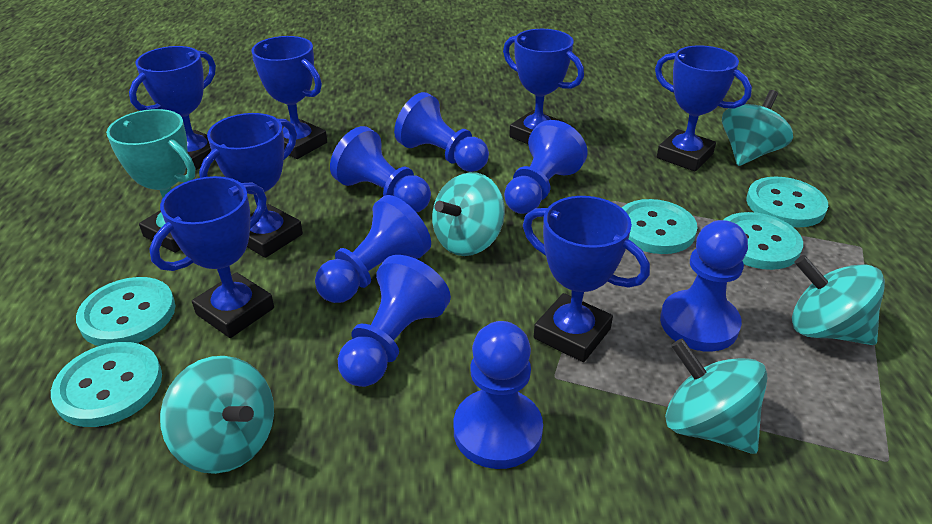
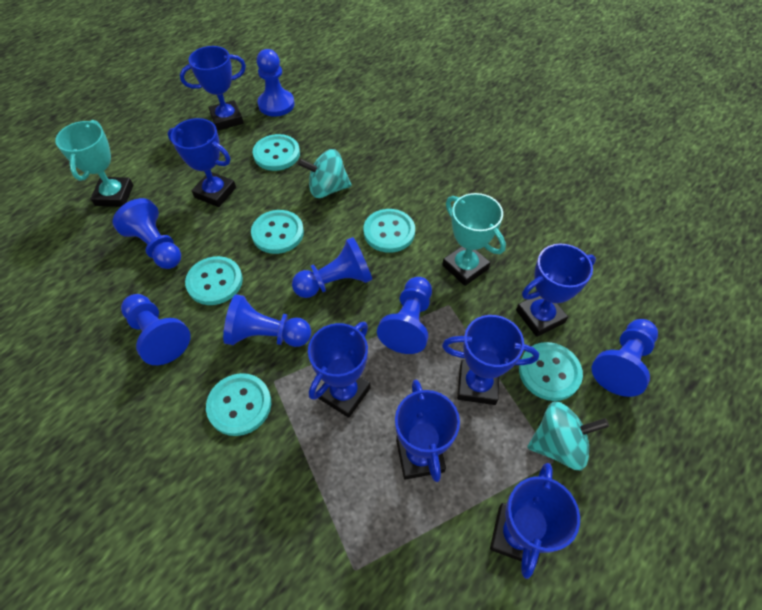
turquoise button: 5 -> 6
turquoise spinning top: 5 -> 2
turquoise trophy: 1 -> 2

